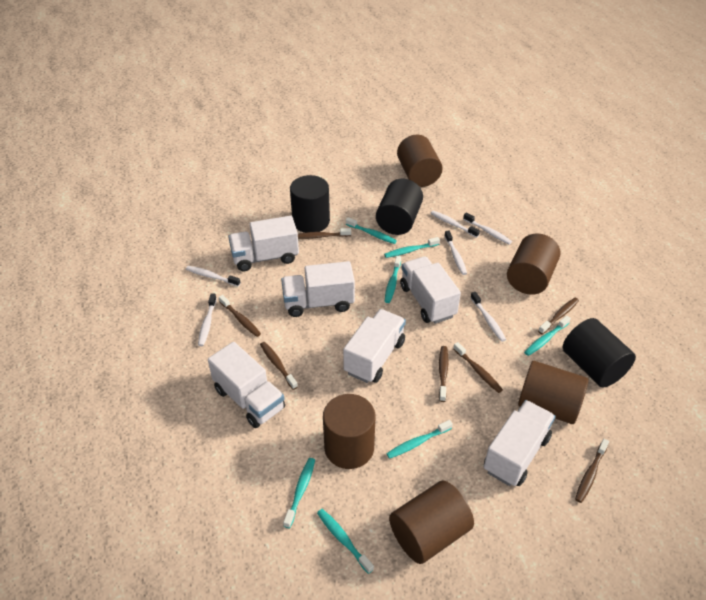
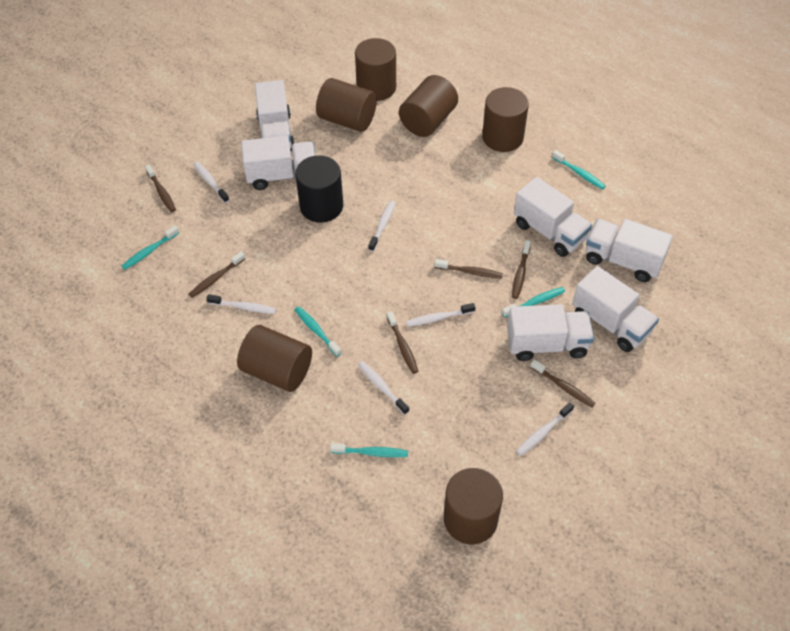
black cylinder: 3 -> 1
brown cylinder: 5 -> 6
brown toothbrush: 7 -> 6
turquoise toothbrush: 7 -> 5

